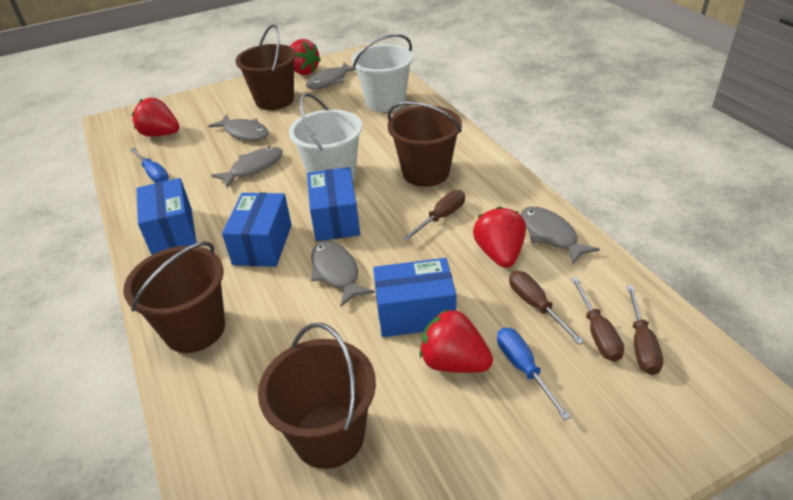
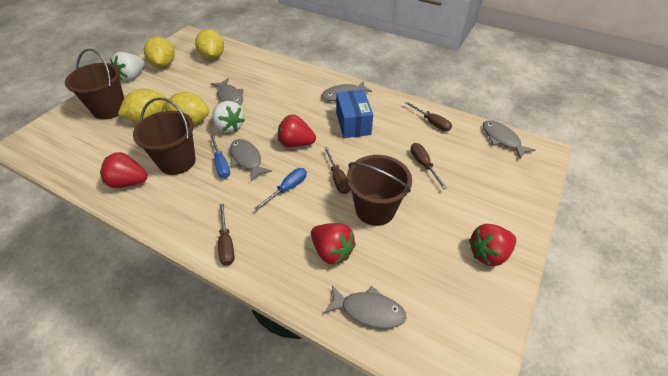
blue box: 4 -> 1
brown bucket: 4 -> 3
white bucket: 2 -> 0
white strawberry: 0 -> 2
yellow lemon: 0 -> 4

